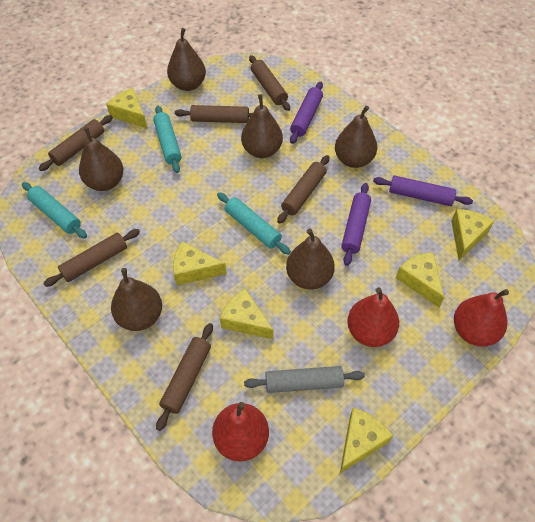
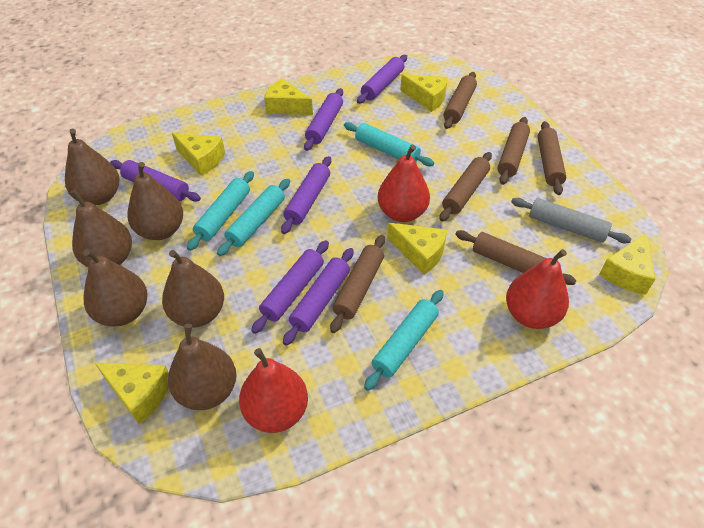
purple rolling pin: 3 -> 6
turquoise rolling pin: 3 -> 4

